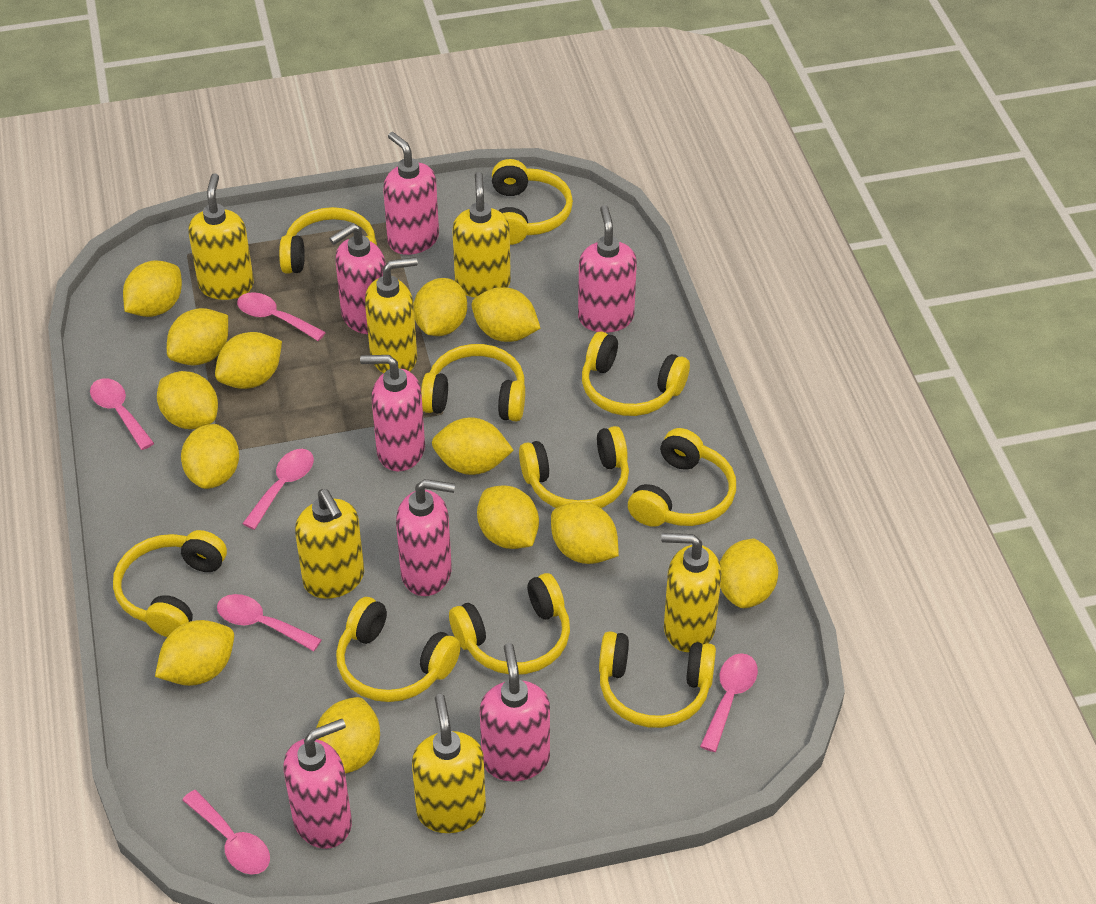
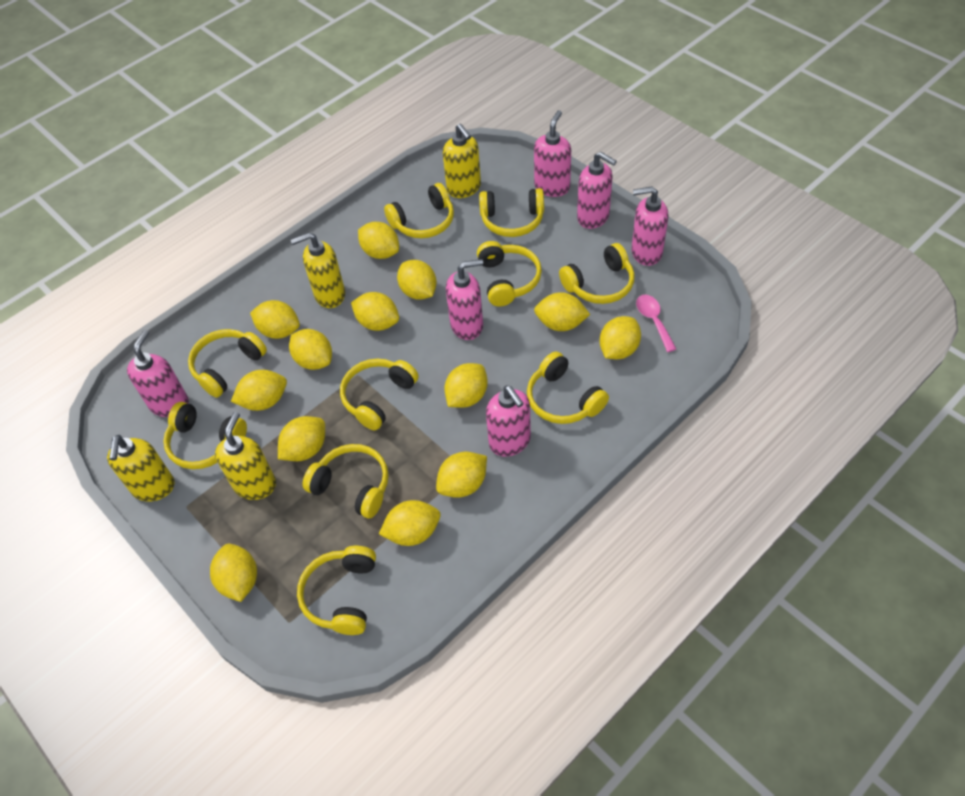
pink soap dispenser: 7 -> 6
pink spoon: 6 -> 1
yellow soap dispenser: 6 -> 4

